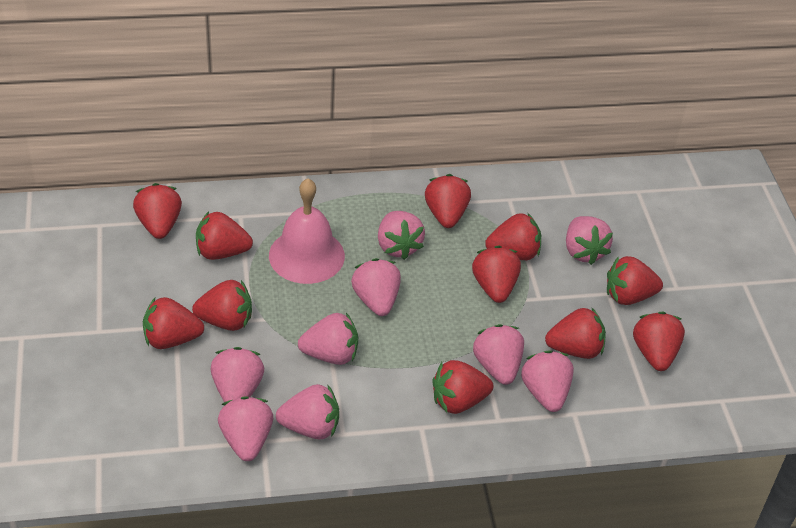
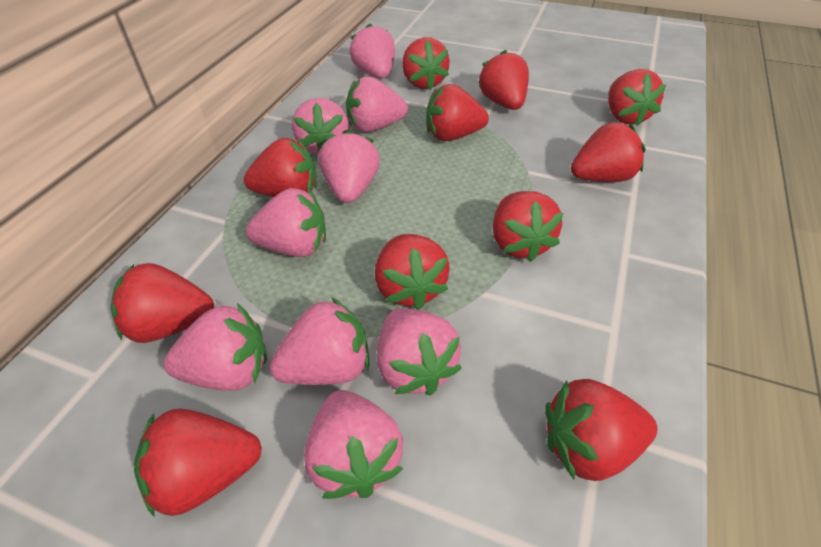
pink bell: 1 -> 0

